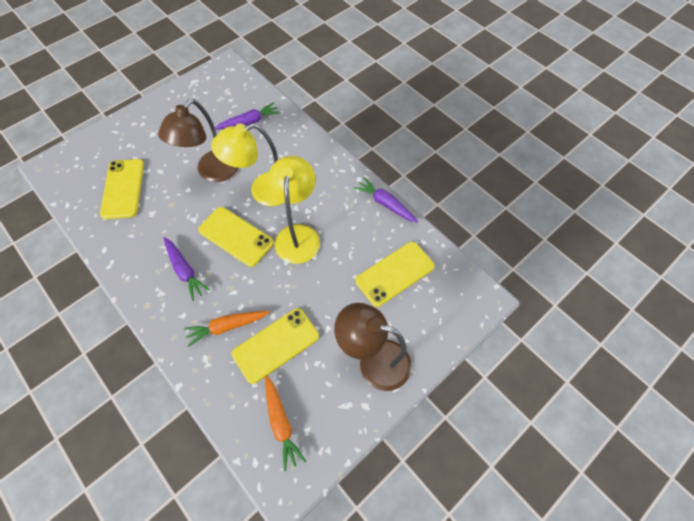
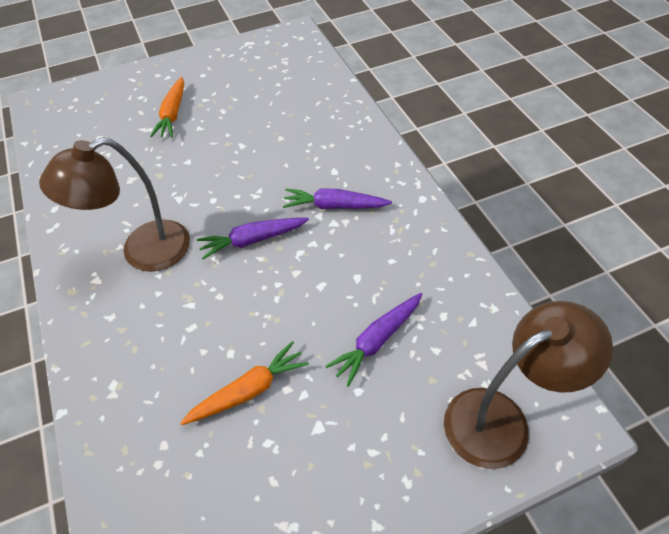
yellow lamp: 2 -> 0
yellow phone: 4 -> 0

